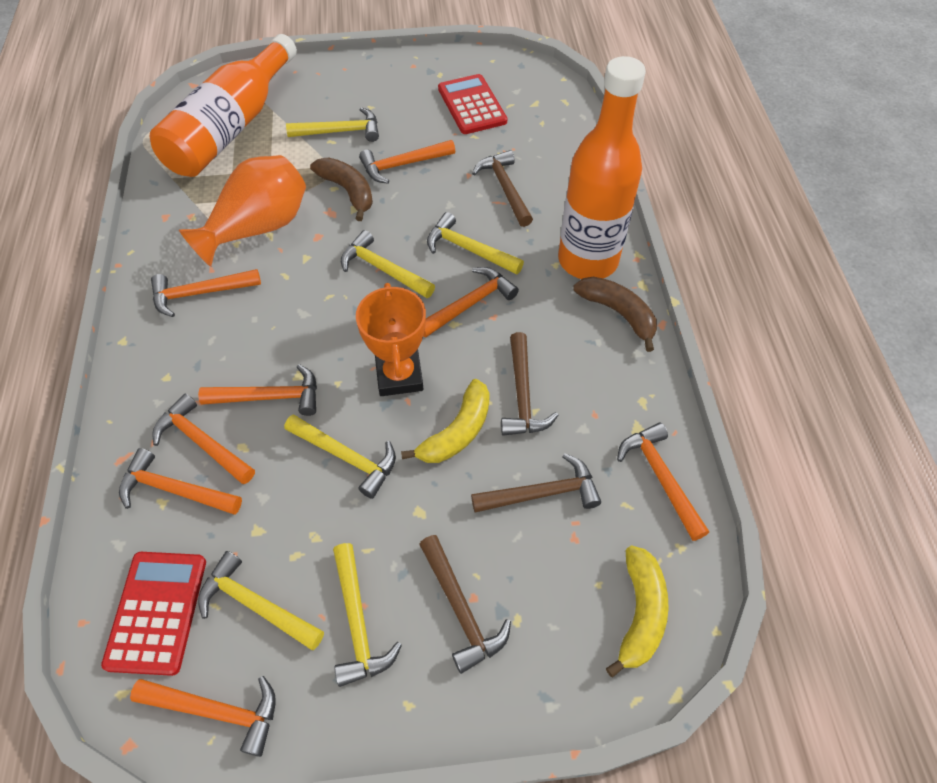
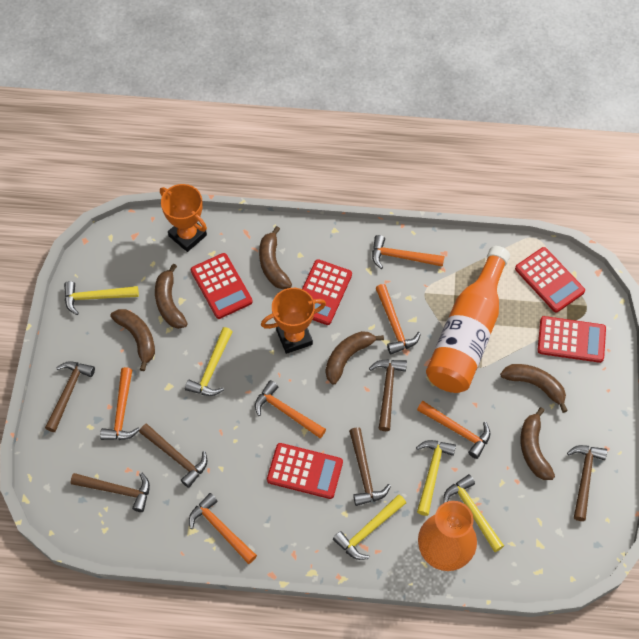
brown banana: 2 -> 6
brown hammer: 4 -> 6
orange bottle: 2 -> 1
orange hammer: 8 -> 6
orange trophy: 1 -> 2
red calculator: 2 -> 5
yellow banana: 2 -> 0
yellow hammer: 6 -> 5

